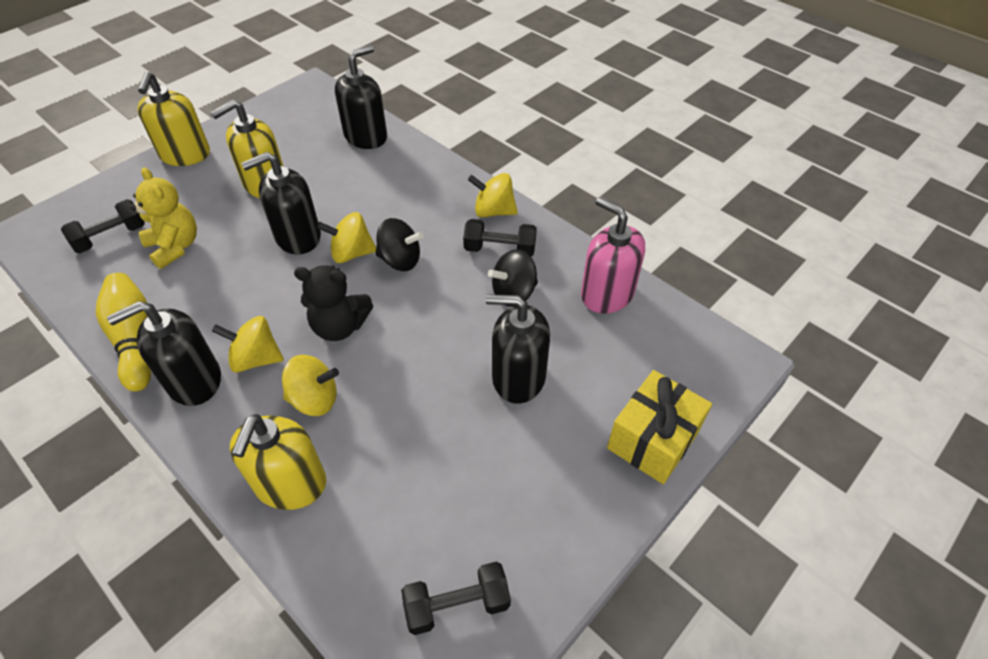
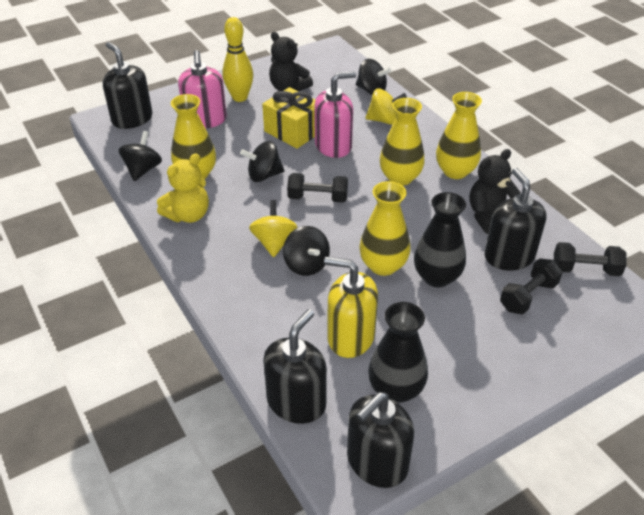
black spinning top: 2 -> 4
black teddy bear: 1 -> 2
black vase: 0 -> 2
pink soap dispenser: 1 -> 2
yellow soap dispenser: 3 -> 1
yellow spinning top: 4 -> 2
yellow vase: 0 -> 4

